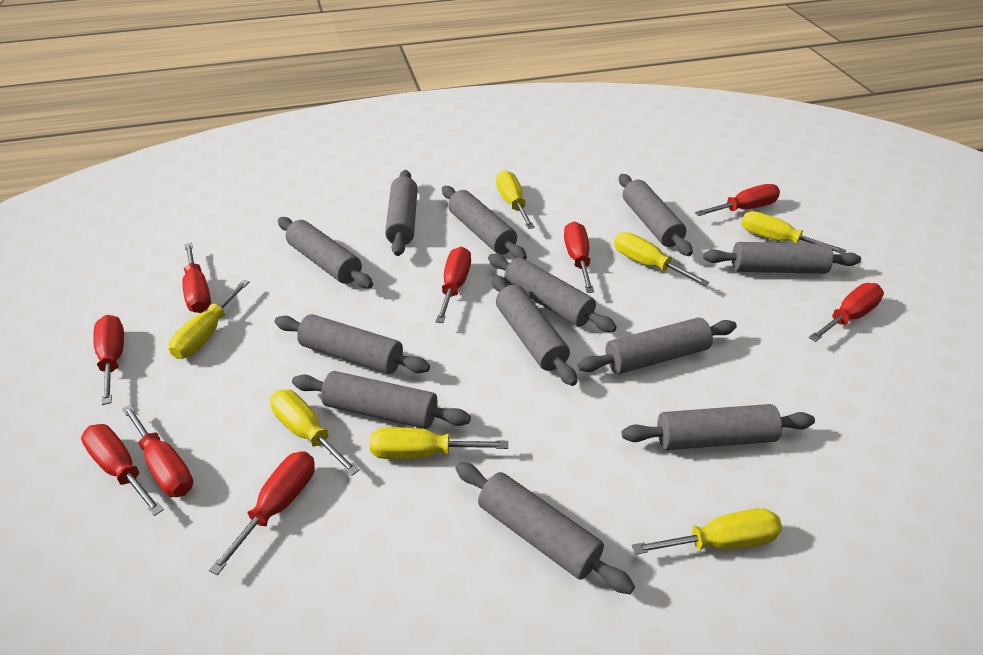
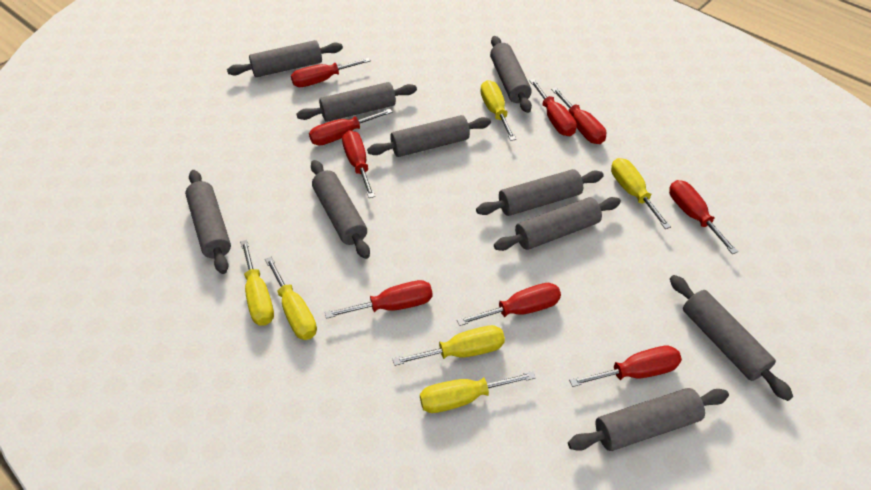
grey rolling pin: 12 -> 10
yellow screwdriver: 7 -> 6

